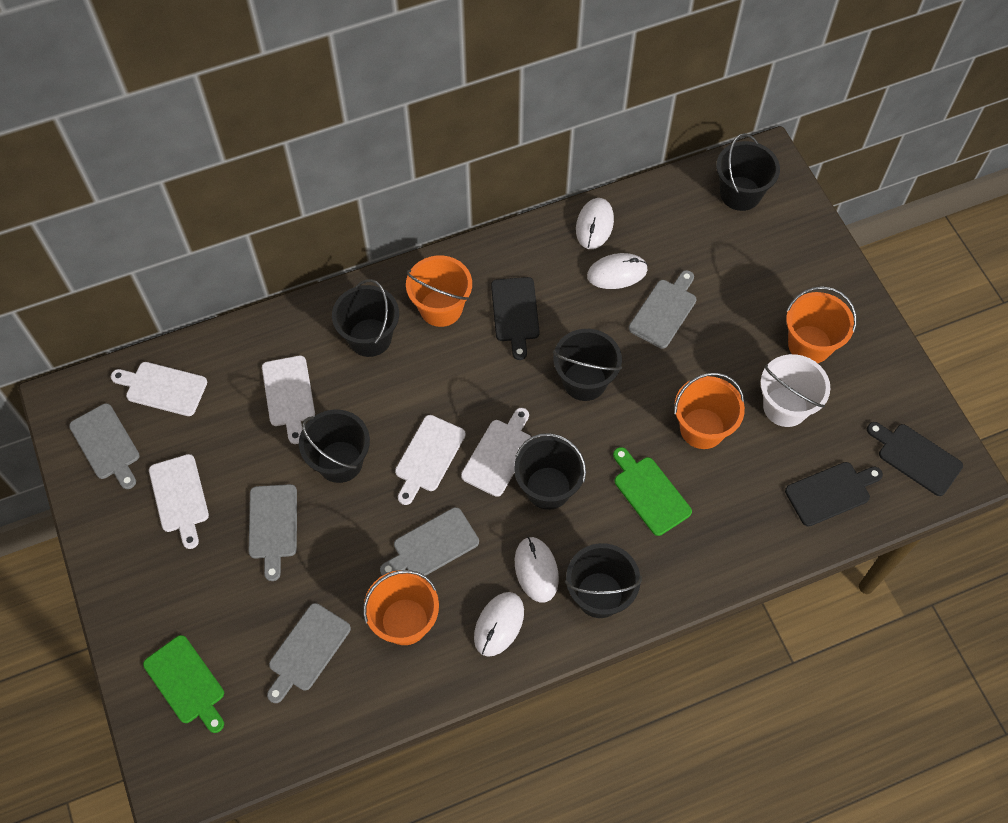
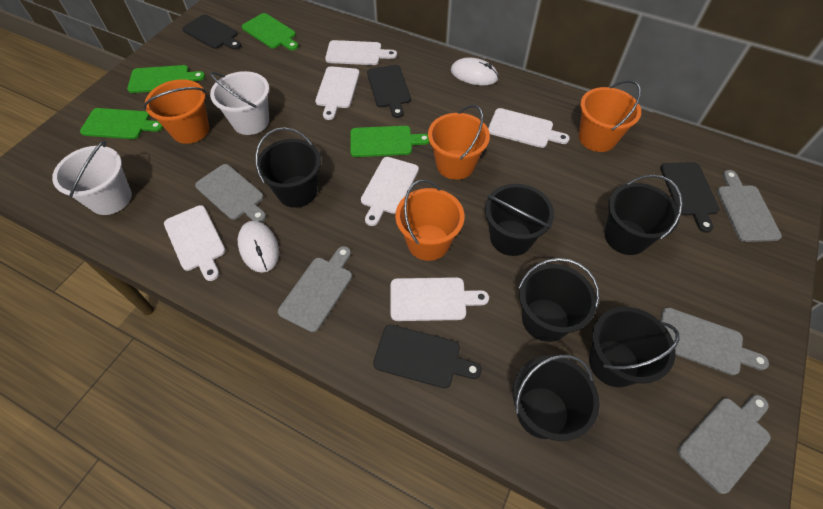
black cutting board: 3 -> 4
green cutting board: 2 -> 4
white bucket: 1 -> 2
white cutting board: 5 -> 6
white mouse: 4 -> 2

